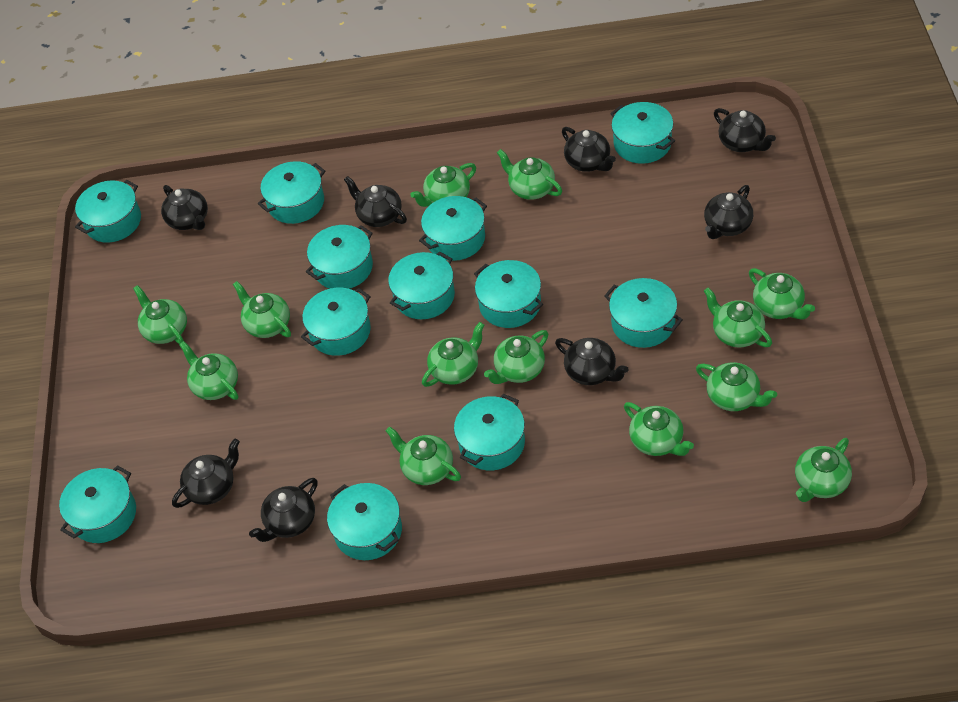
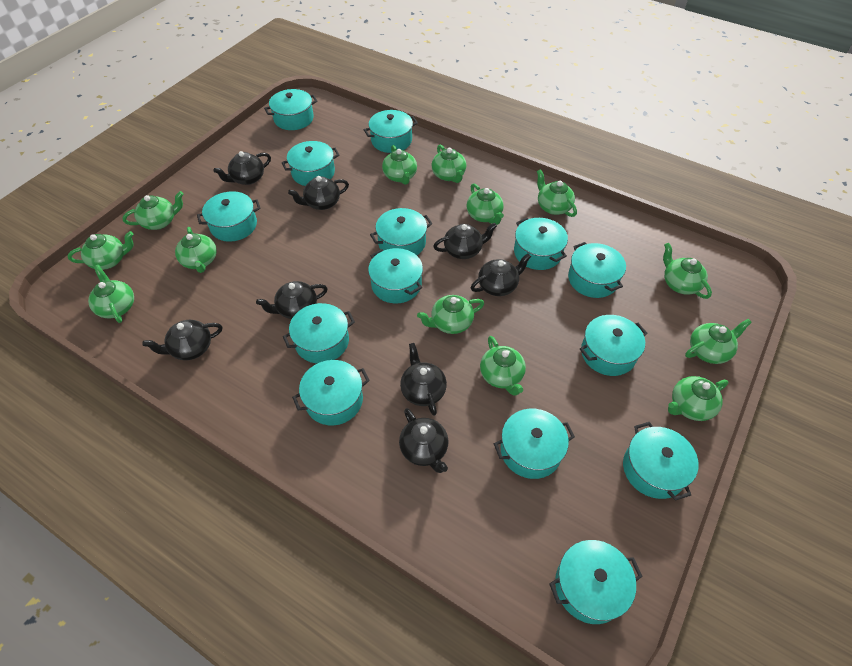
turquoise pot: 12 -> 14

